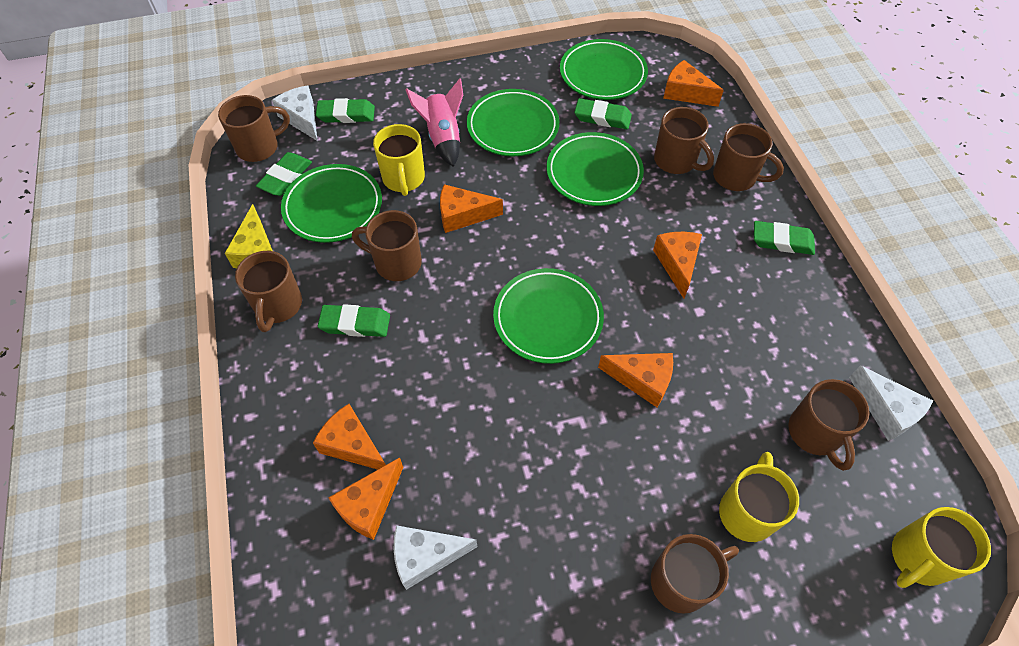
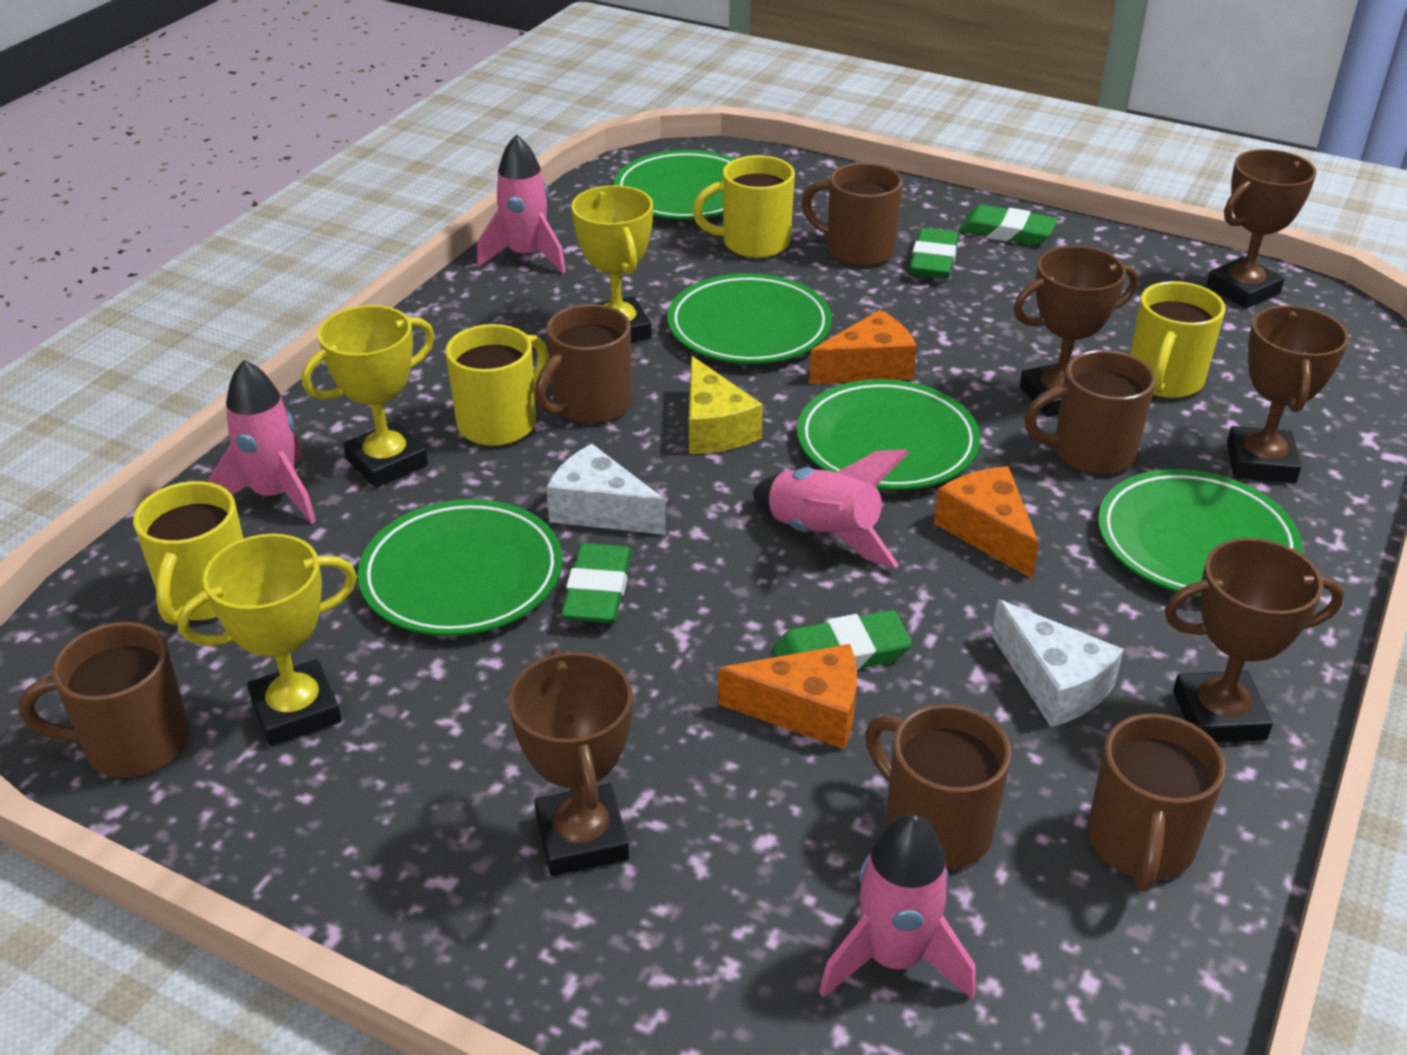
brown mug: 7 -> 6
brown trophy: 0 -> 5
green eraser: 5 -> 4
orange cheese: 6 -> 3
pink rocket: 1 -> 4
white cheese: 3 -> 2
yellow mug: 3 -> 4
yellow trophy: 0 -> 3

